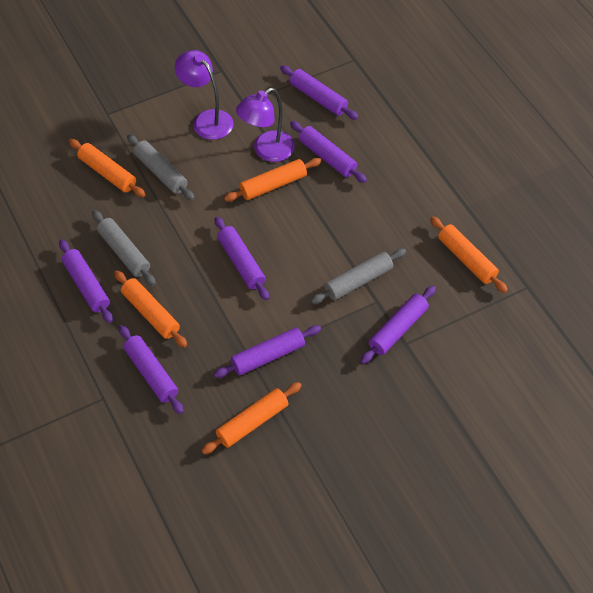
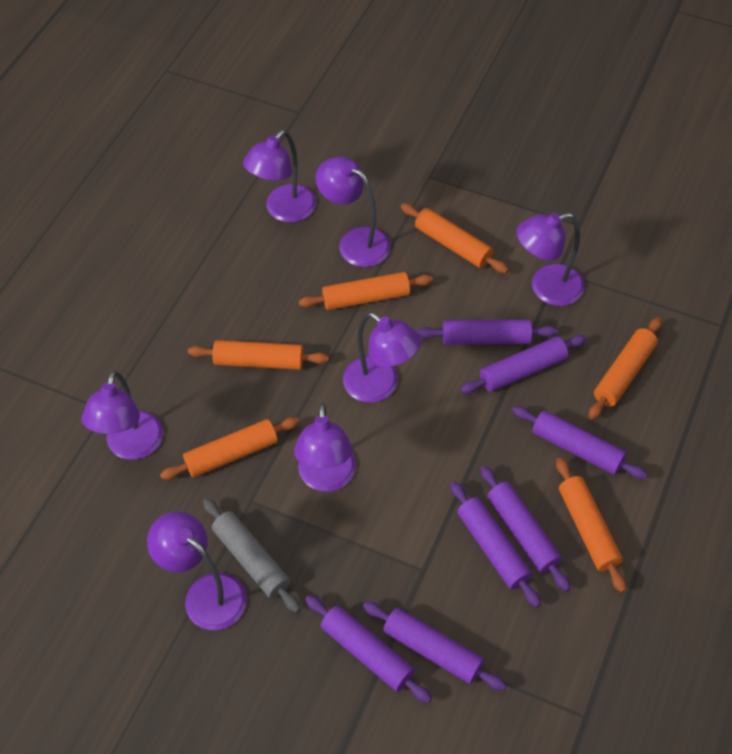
grey rolling pin: 3 -> 1
orange rolling pin: 5 -> 6
purple lamp: 2 -> 7

